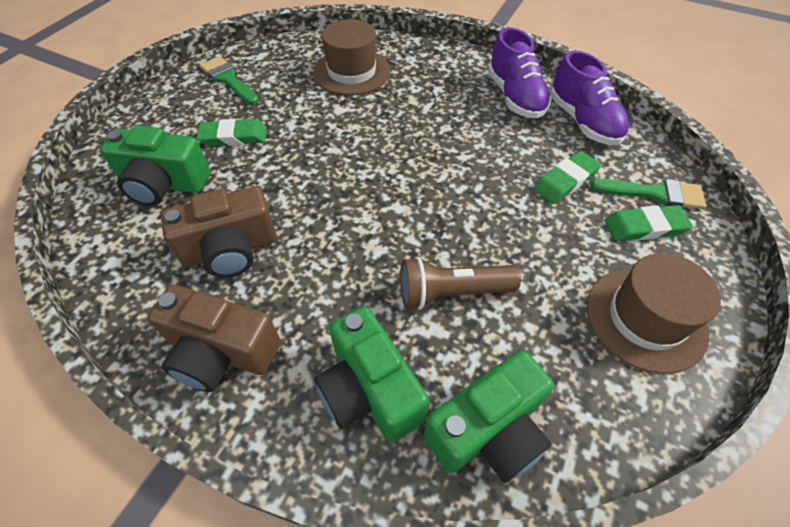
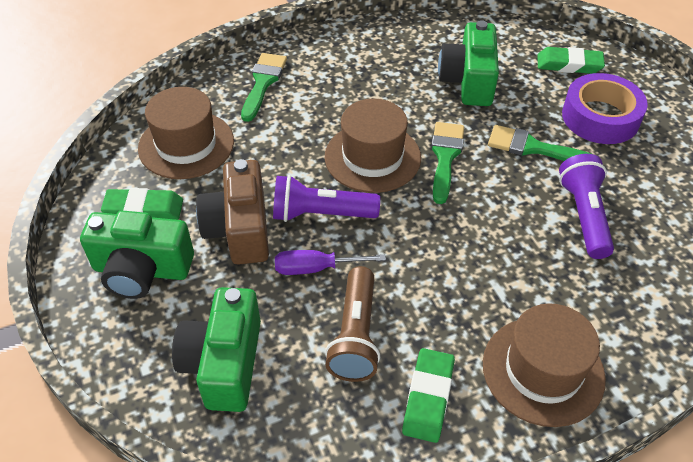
brown camera: 2 -> 1
brown hat: 2 -> 3
green brush: 2 -> 3
purple flashlight: 0 -> 2
purple screwdriver: 0 -> 1
purple shoe: 2 -> 0
purple tape: 0 -> 1

